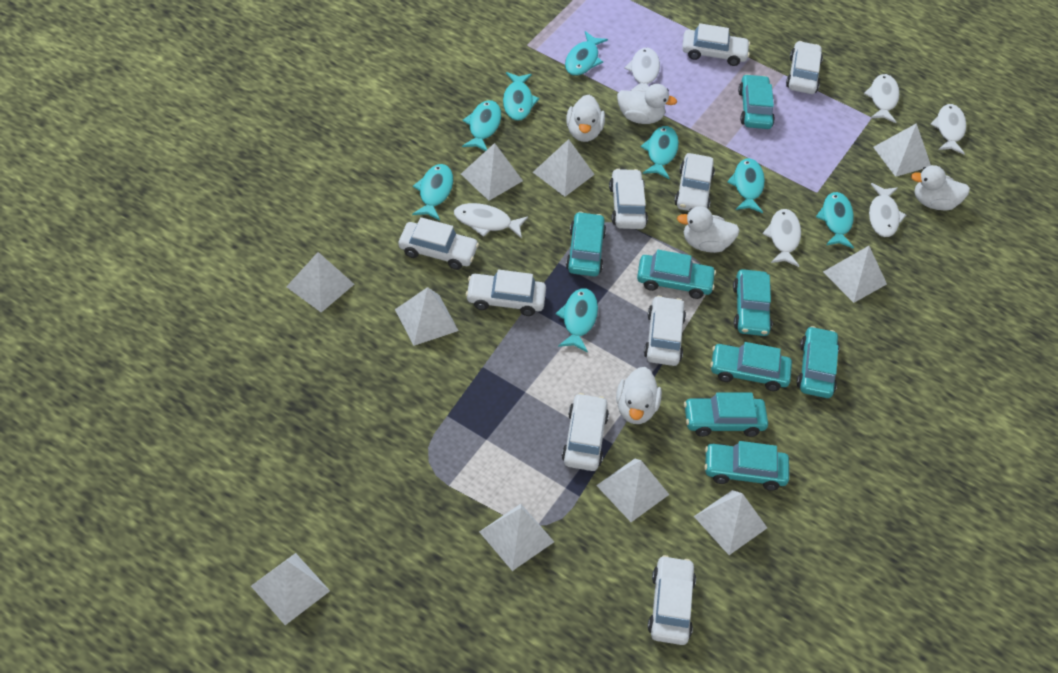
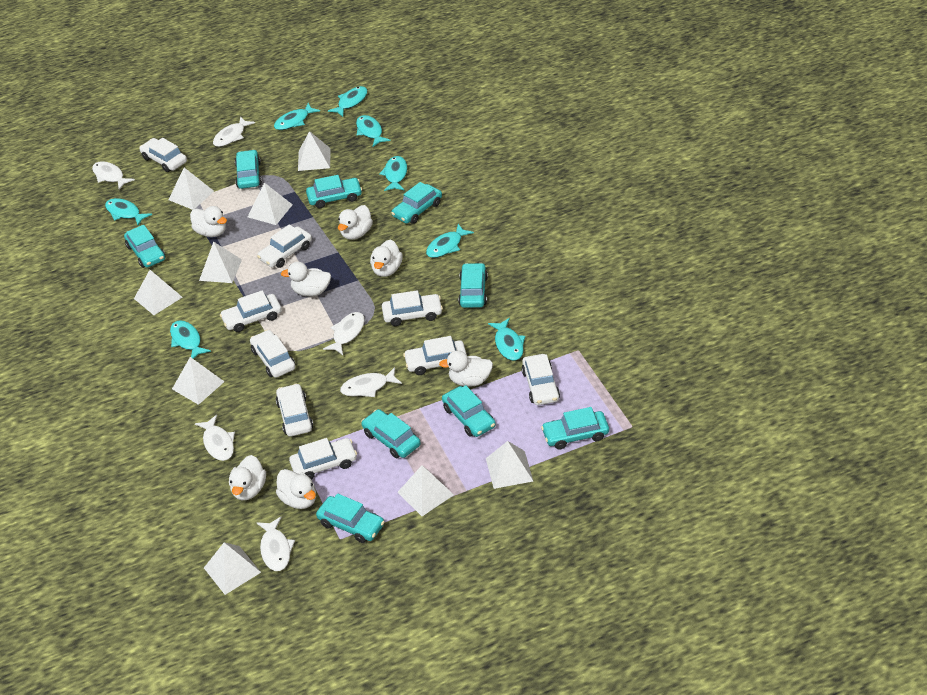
turquoise car: 8 -> 9
white duck: 5 -> 7
white pyramid: 10 -> 9

